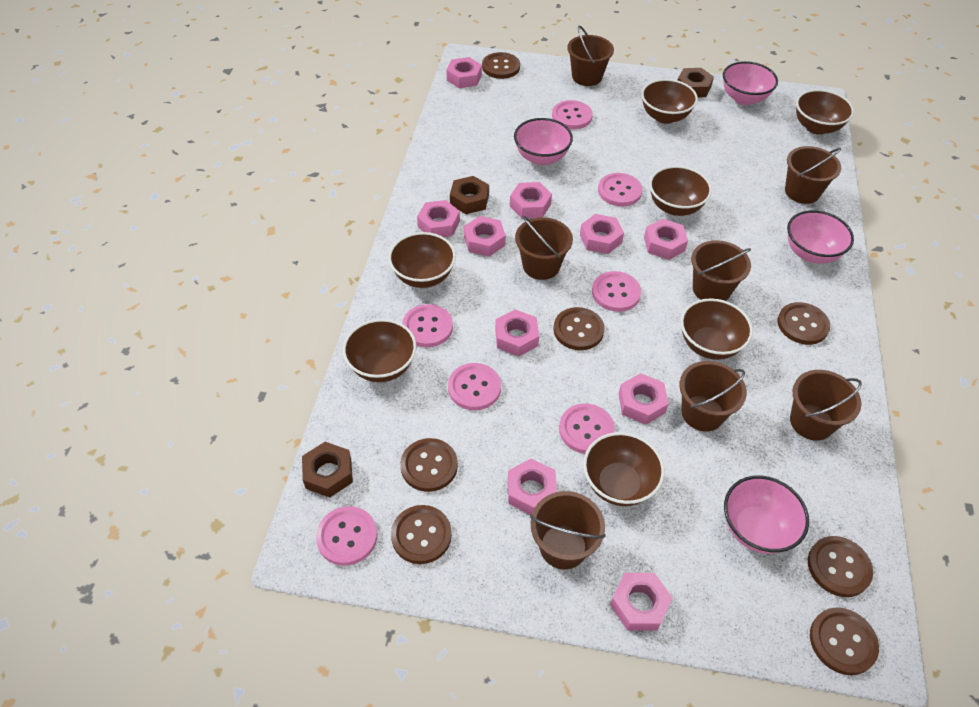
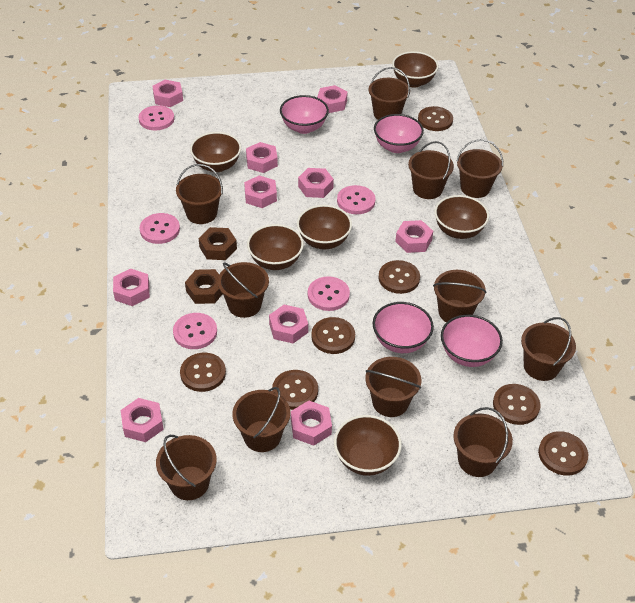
brown bowl: 7 -> 6
brown bucket: 7 -> 11
brown nut: 3 -> 2
pink button: 7 -> 5

